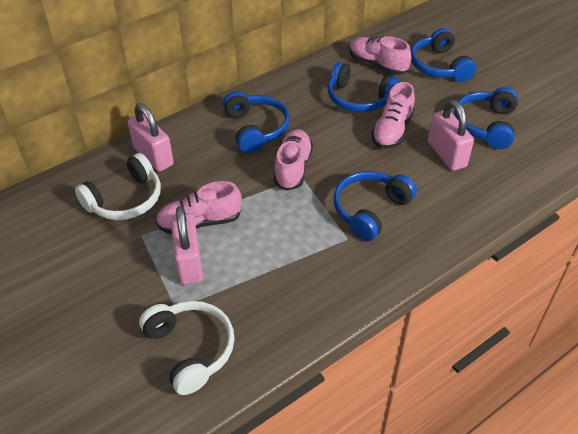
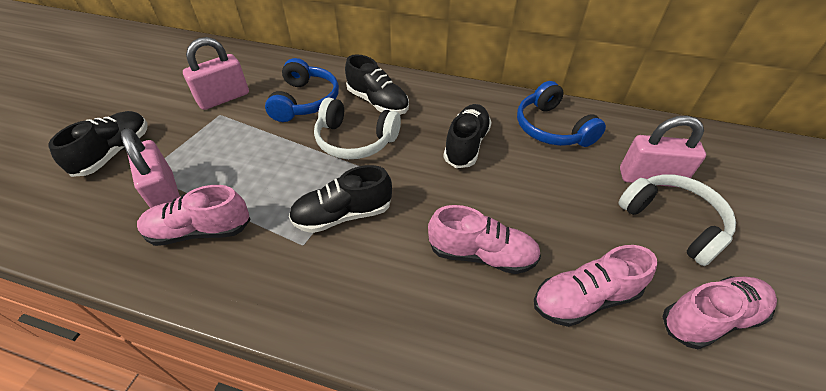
black shoe: 0 -> 4
blue headphones: 5 -> 2

